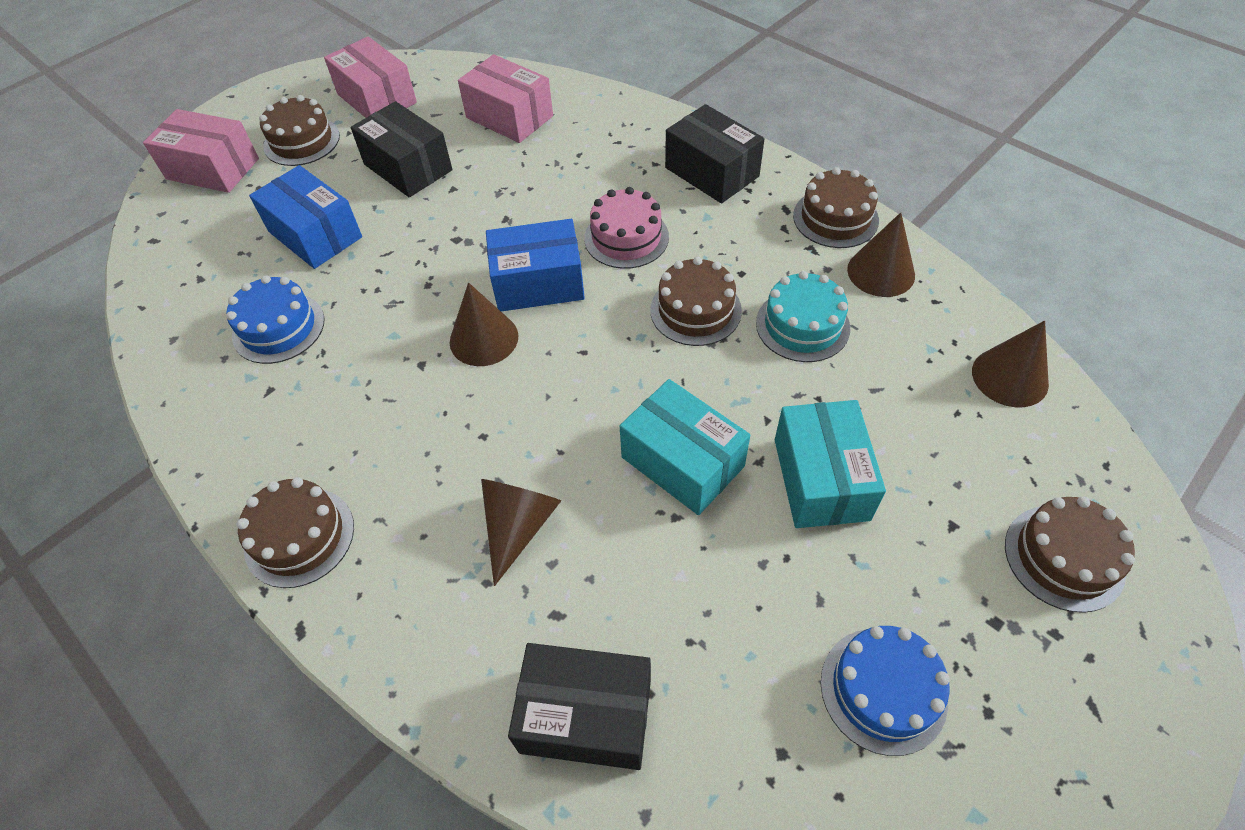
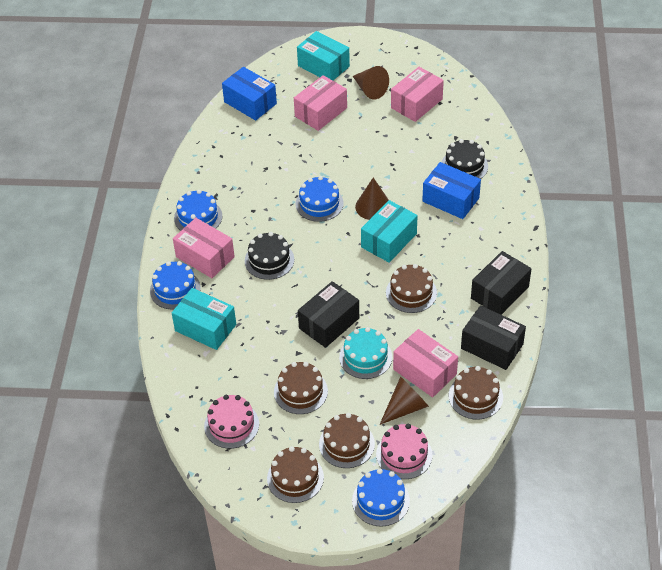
black cake: 0 -> 2
blue cake: 2 -> 4
brown cone: 4 -> 3
pink box: 3 -> 4
pink cake: 1 -> 2
turquoise box: 2 -> 3

